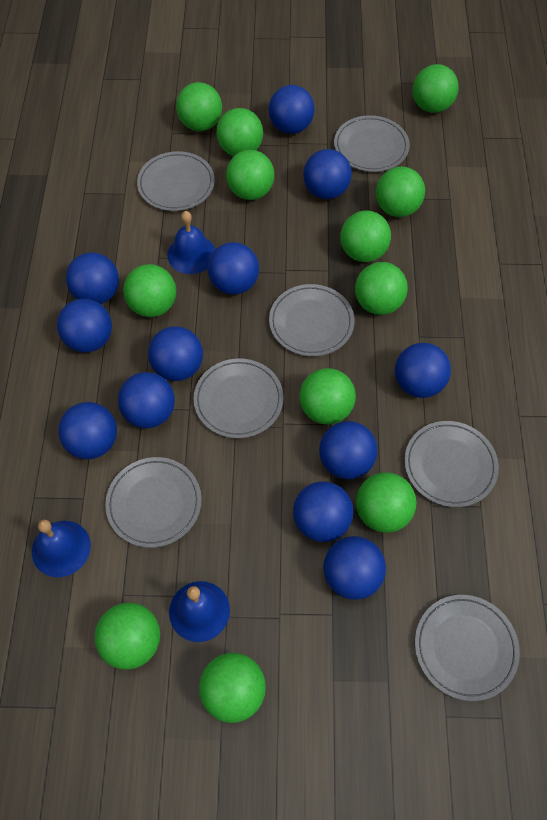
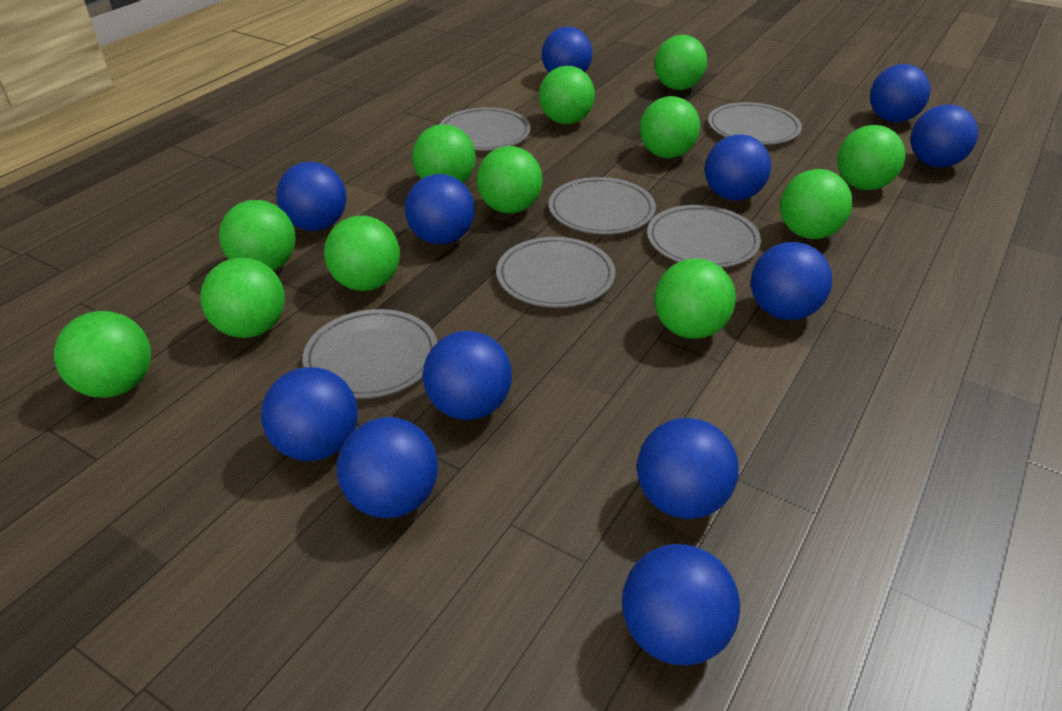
blue bell: 3 -> 0
grey plate: 7 -> 6

